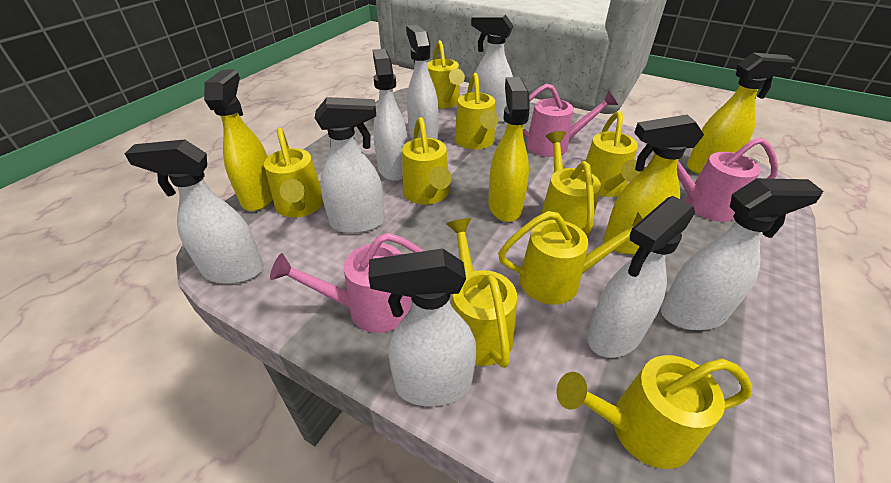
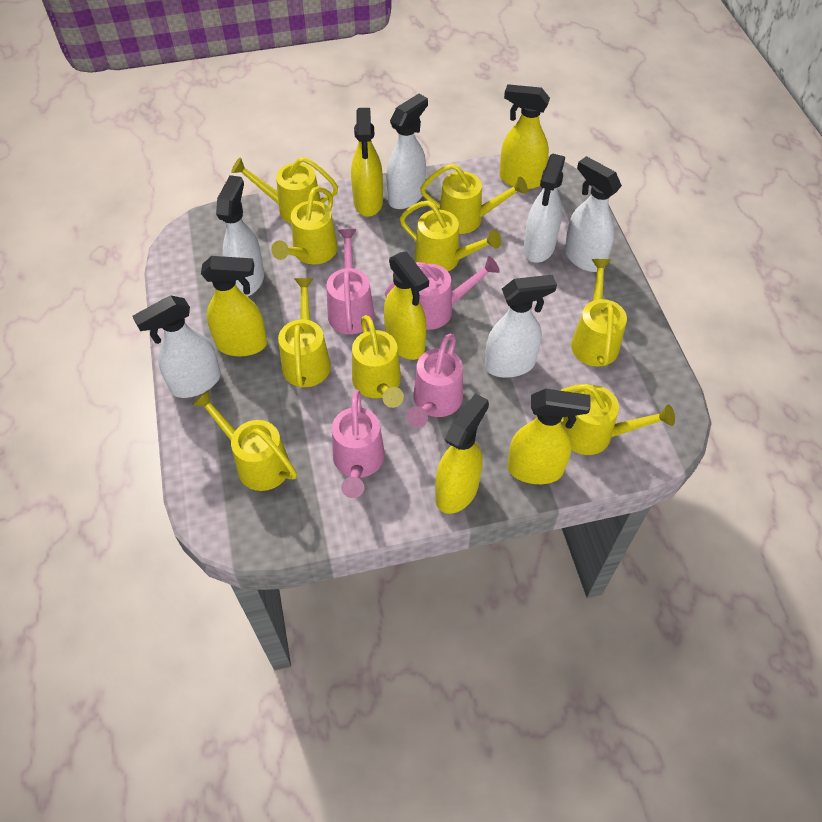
pink watering can: 3 -> 4
white spray bottle: 8 -> 6
yellow spray bottle: 4 -> 6

